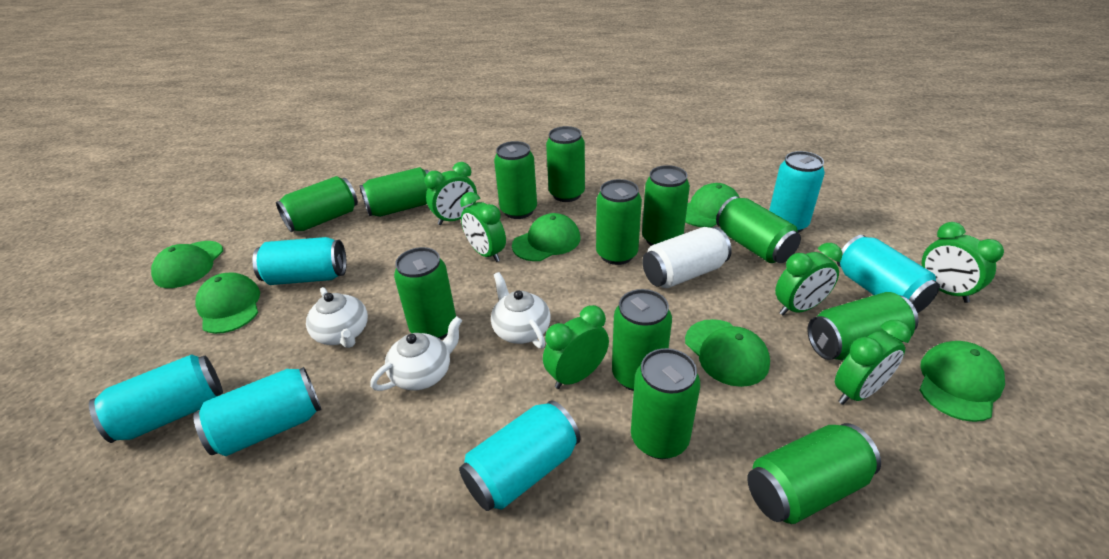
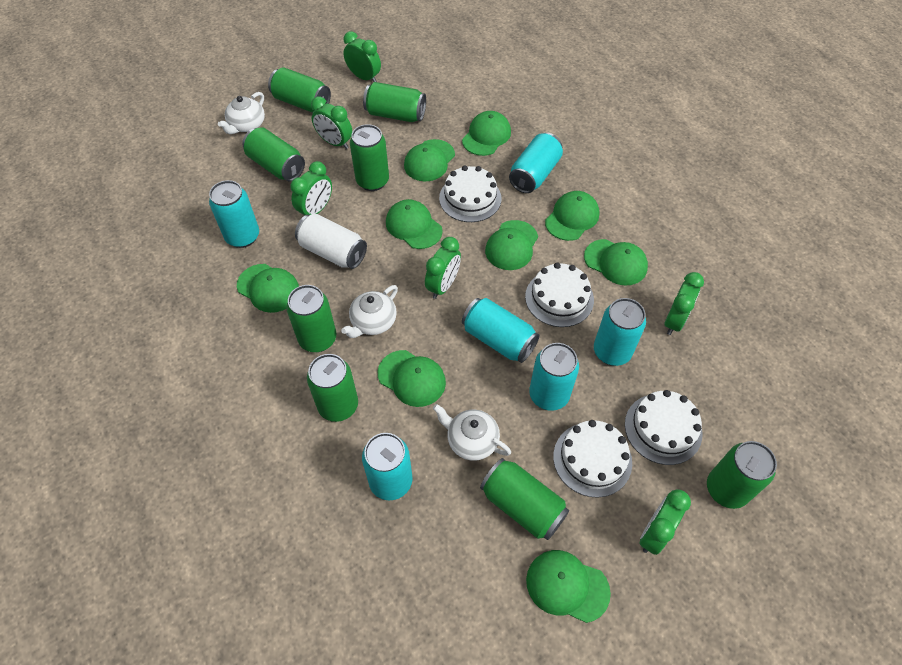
green can: 12 -> 8
green cap: 6 -> 9
white cake: 0 -> 4

